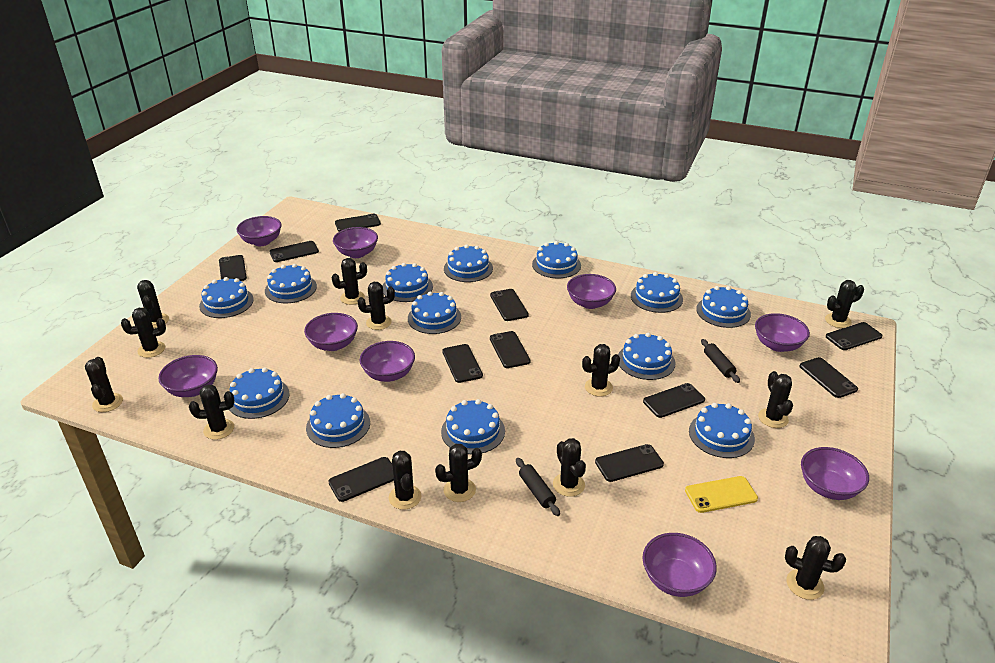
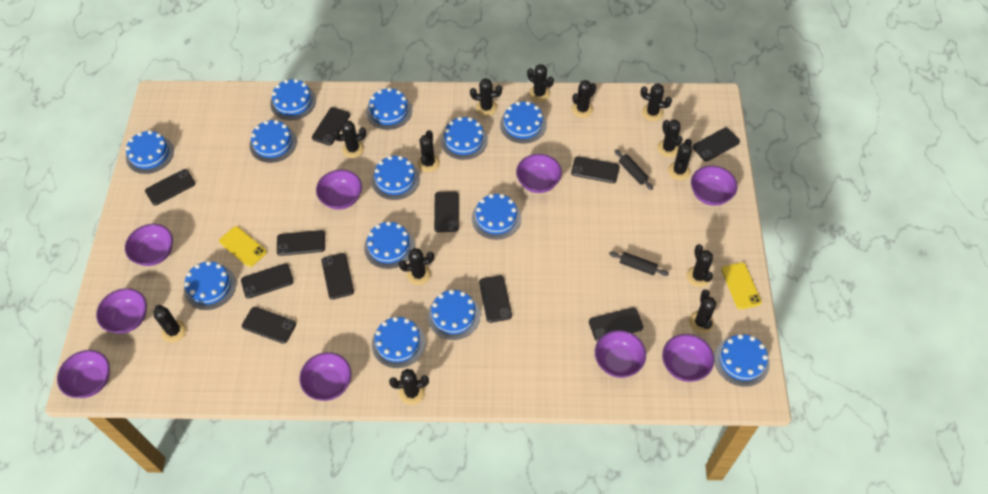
yellow phone: 1 -> 2

